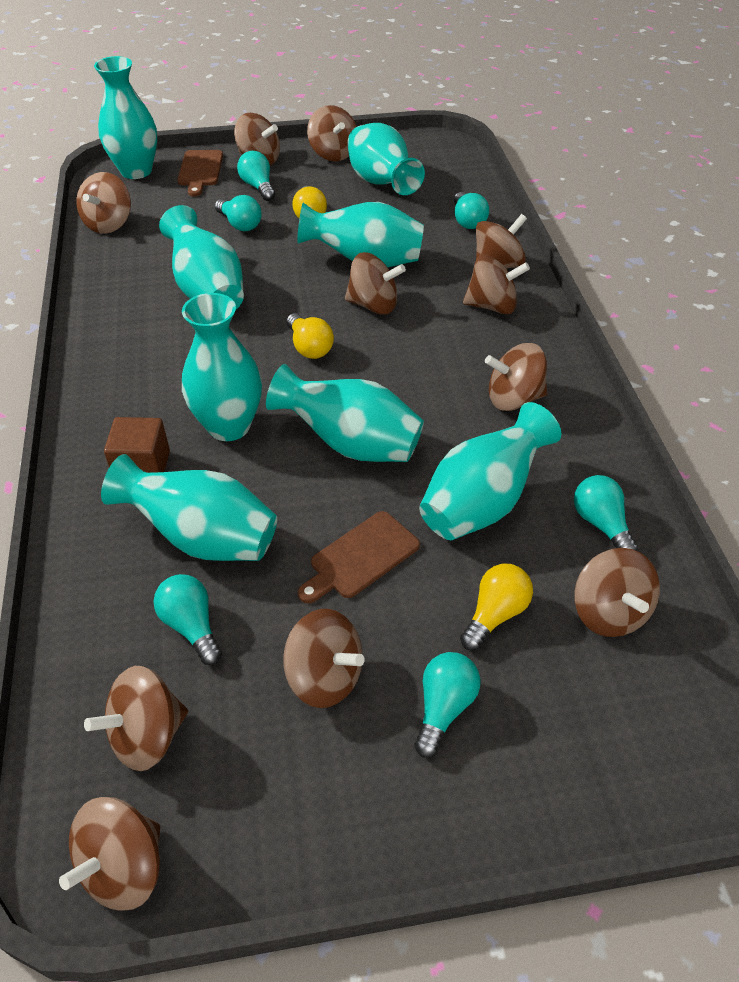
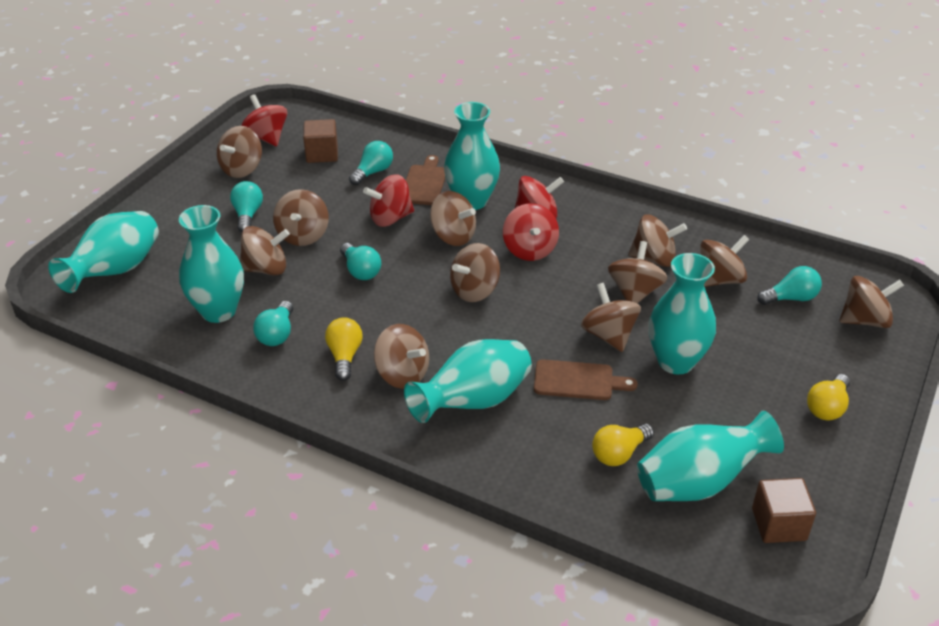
brown cube: 1 -> 2
red spinning top: 0 -> 4
turquoise light bulb: 6 -> 5
turquoise vase: 8 -> 6

